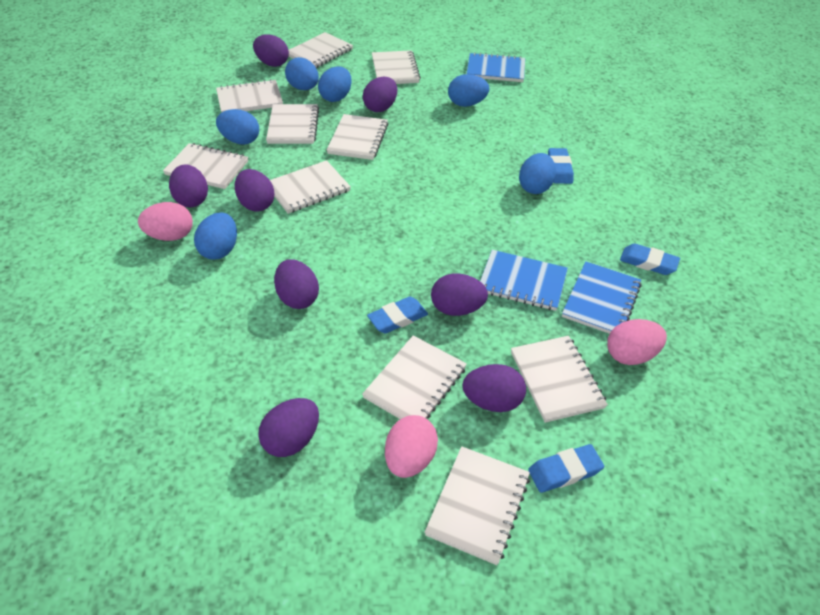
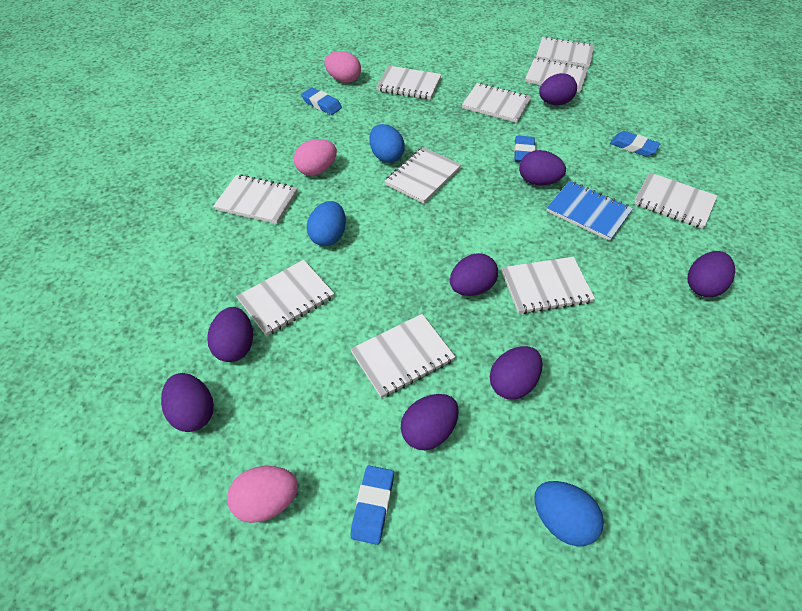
blue egg: 6 -> 3
blue notebook: 3 -> 1

